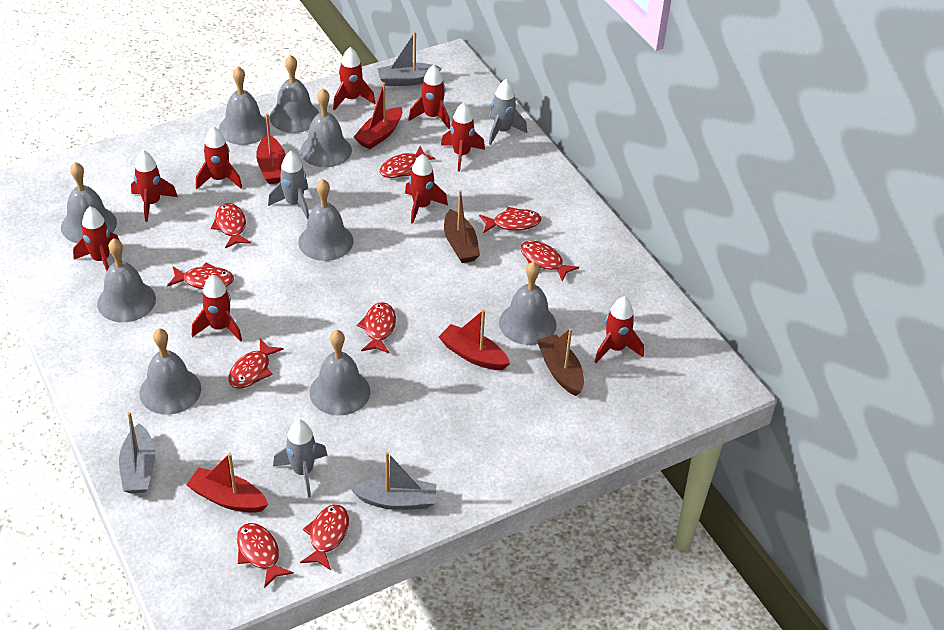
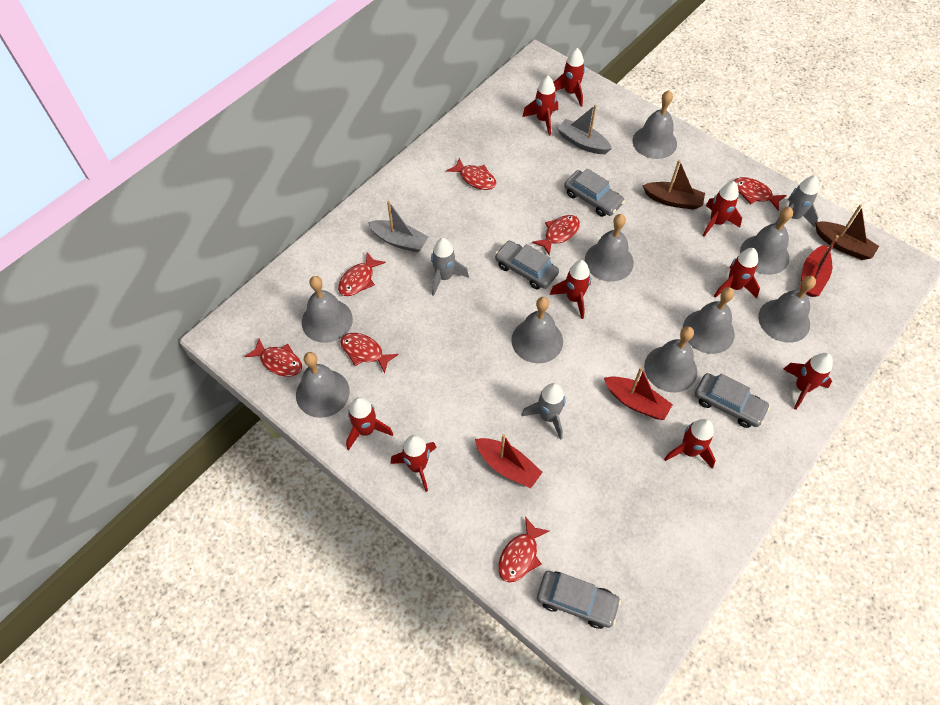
grey boat: 3 -> 2
grey car: 0 -> 4
red boat: 4 -> 3
red fish: 9 -> 7

